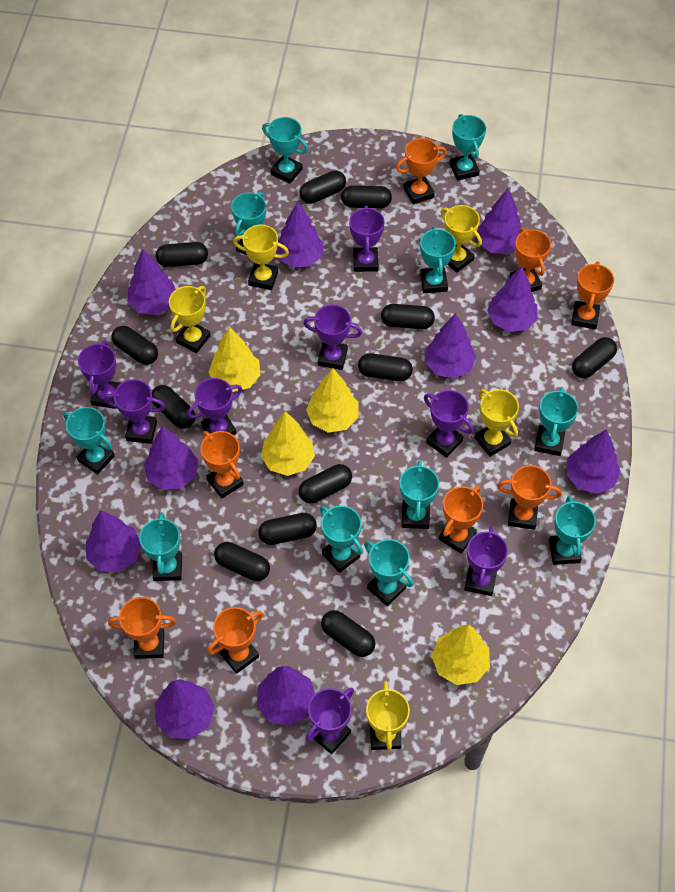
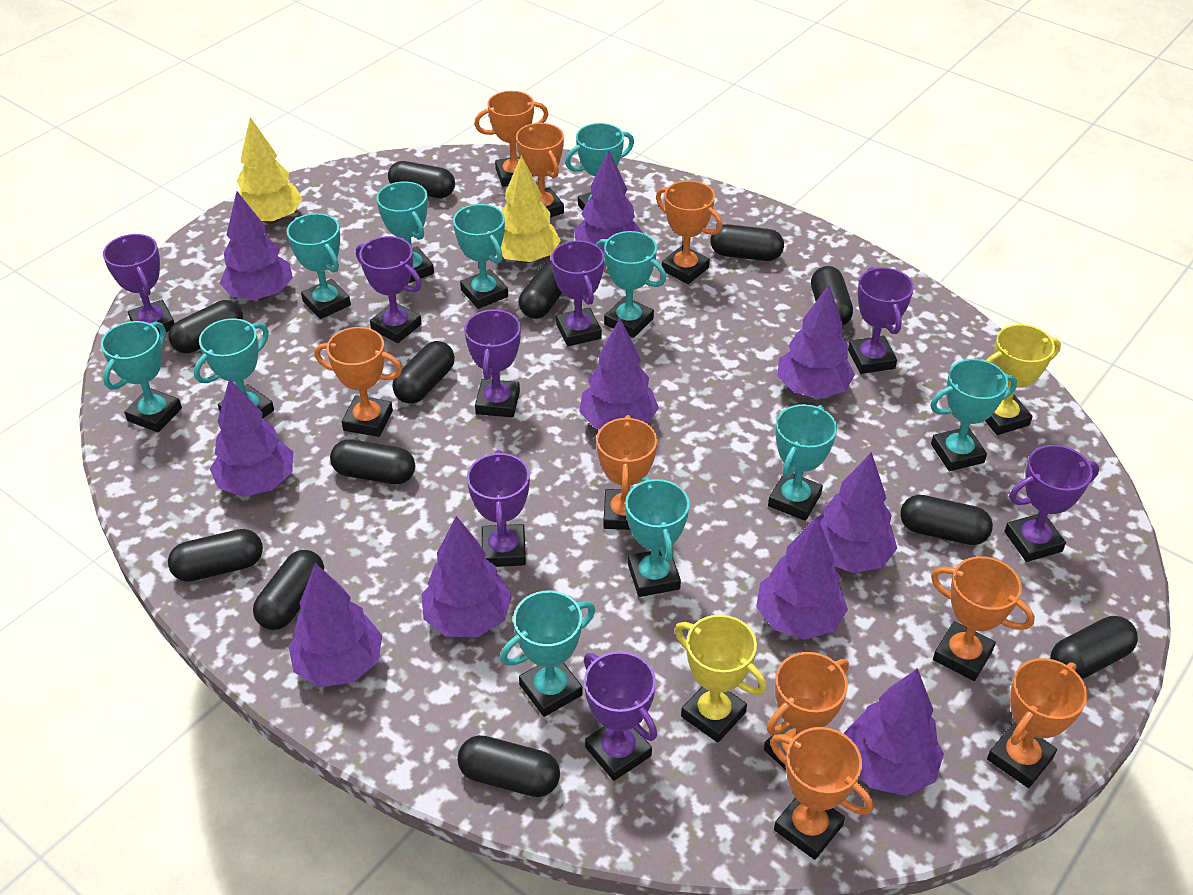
orange trophy: 8 -> 9
yellow tree: 4 -> 2
yellow trophy: 5 -> 2

